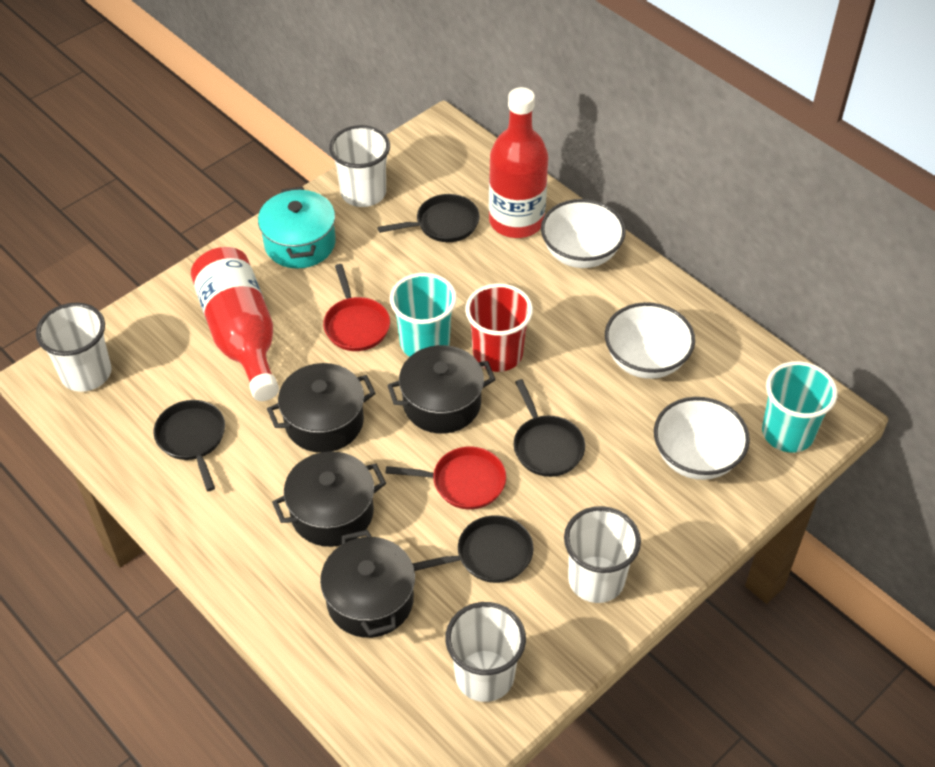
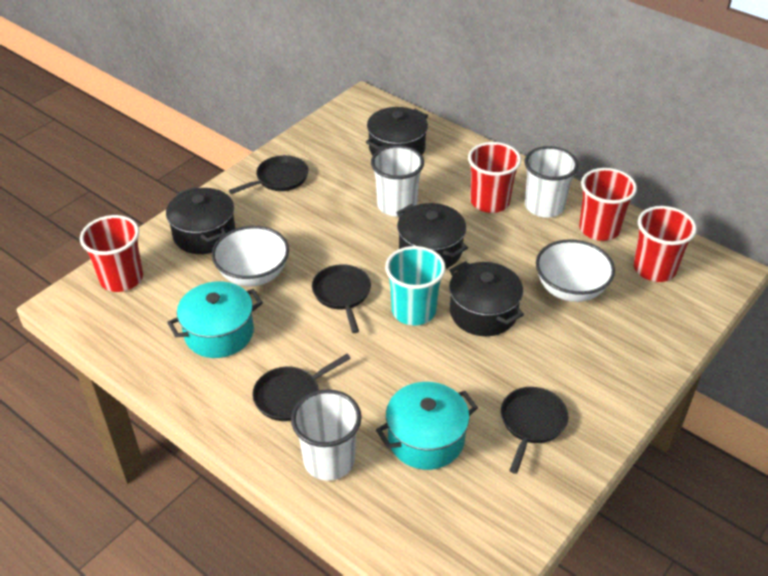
red bottle: 2 -> 0
red cup: 1 -> 4
red pan: 2 -> 0
turquoise cup: 2 -> 1
turquoise pot: 1 -> 2
white bowl: 3 -> 2
white cup: 4 -> 3

